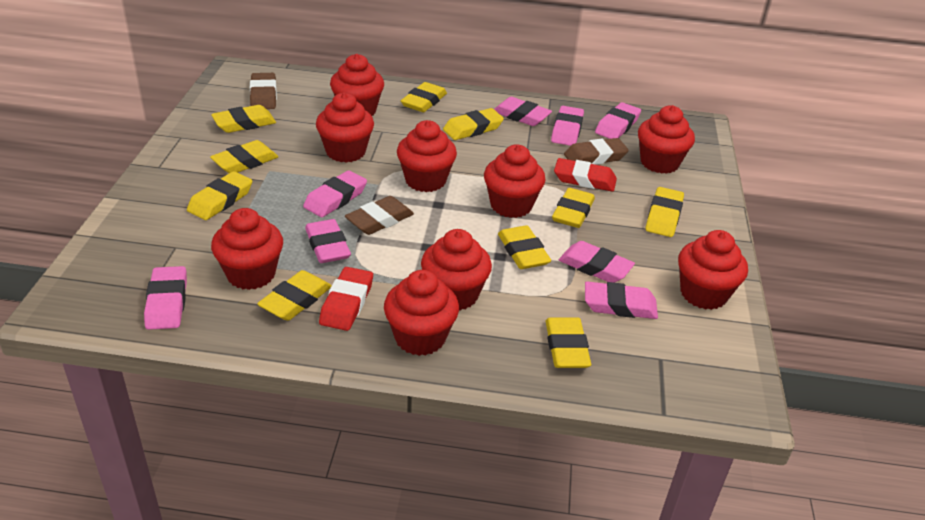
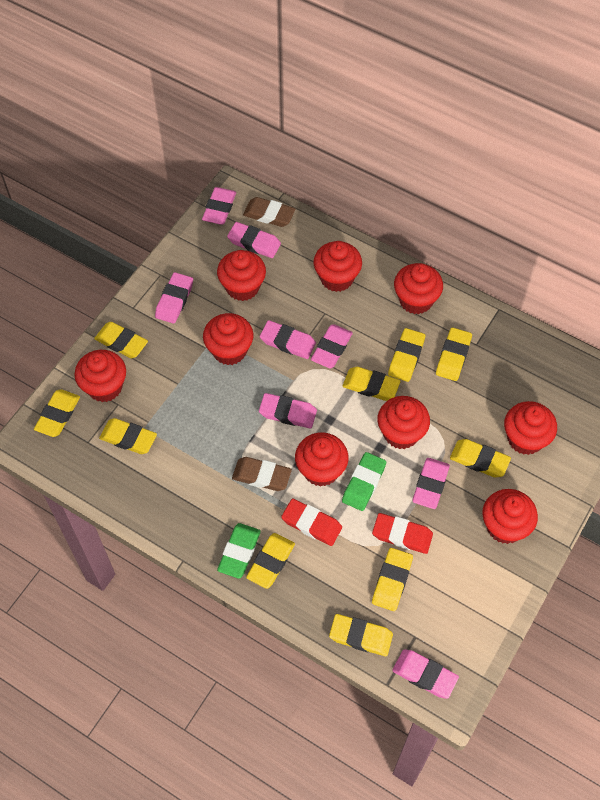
brown eraser: 3 -> 2
green eraser: 0 -> 2

